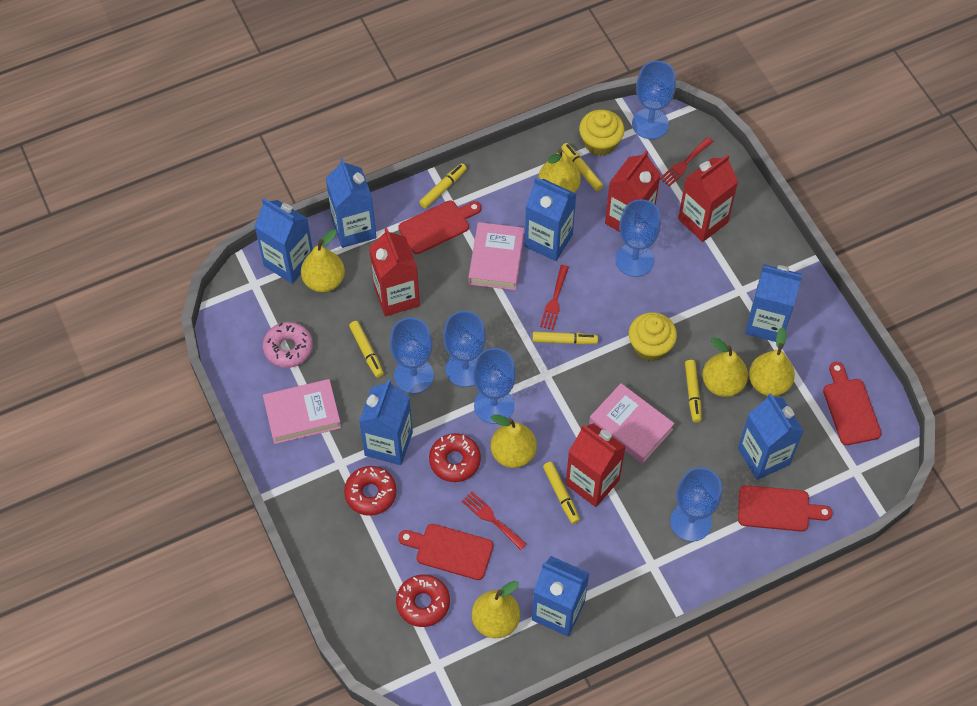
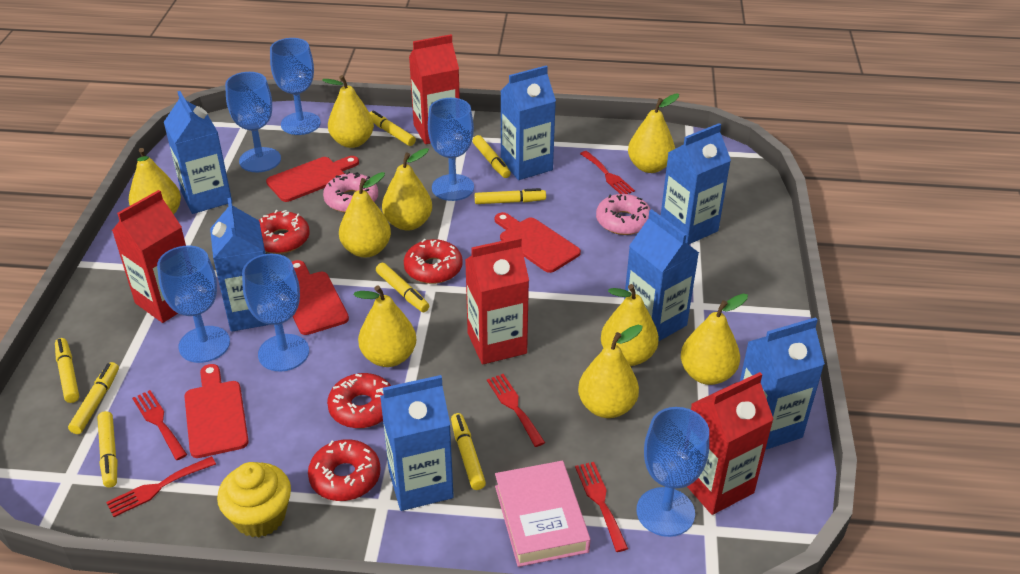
pink book: 3 -> 1
pink donut: 1 -> 2
red donut: 3 -> 4
red fork: 3 -> 5
yellow cupcake: 2 -> 1
yellow marker: 6 -> 8
yellow pear: 6 -> 9

